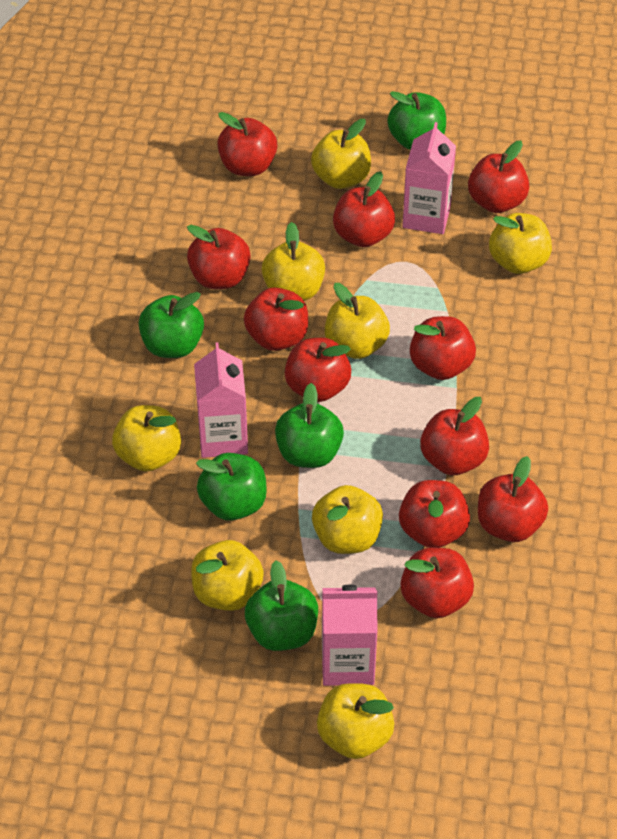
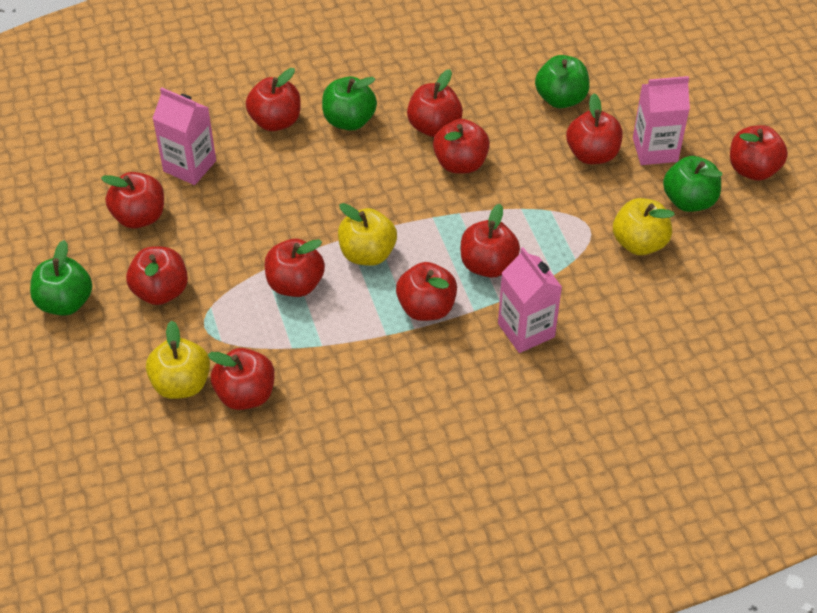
green apple: 5 -> 4
yellow apple: 8 -> 3

